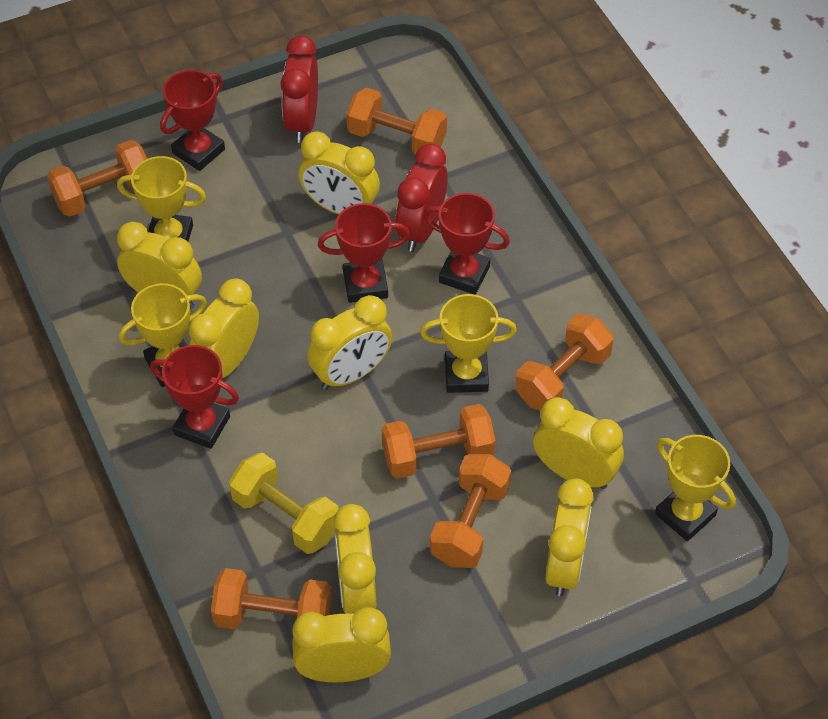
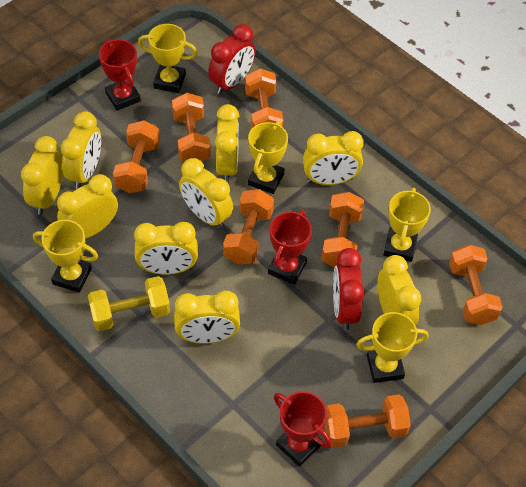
orange dumbbell: 6 -> 7
red trophy: 4 -> 3
yellow clock: 8 -> 9
yellow trophy: 4 -> 5

